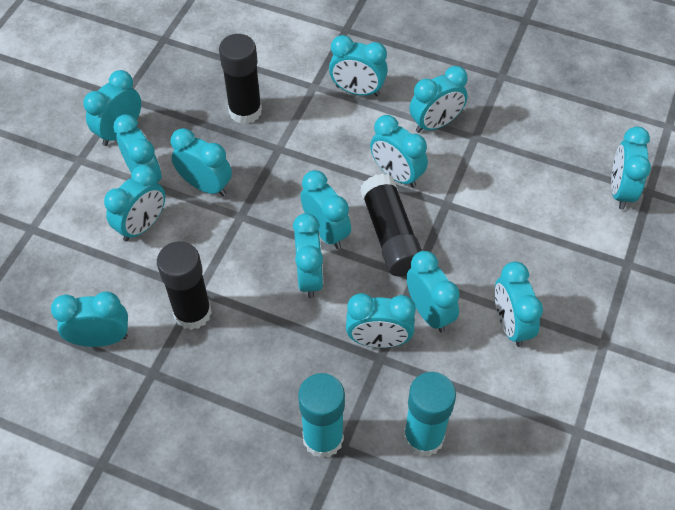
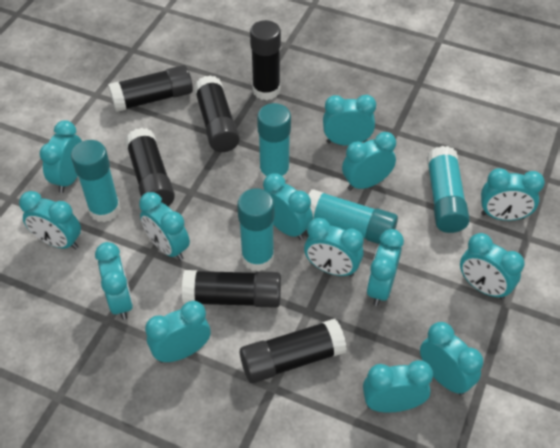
black glue stick: 3 -> 6
turquoise glue stick: 2 -> 5

